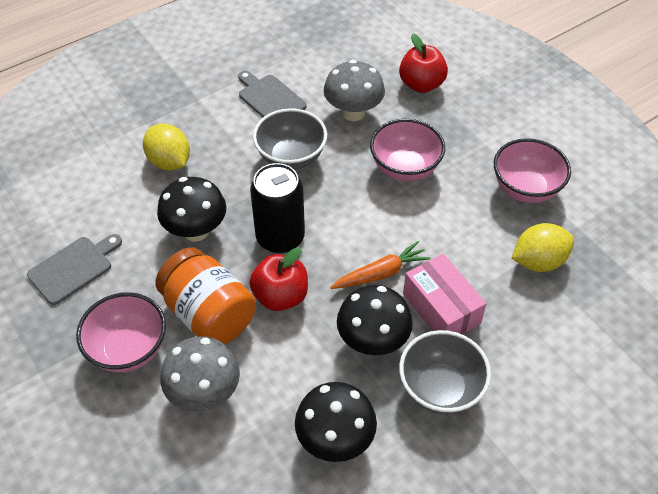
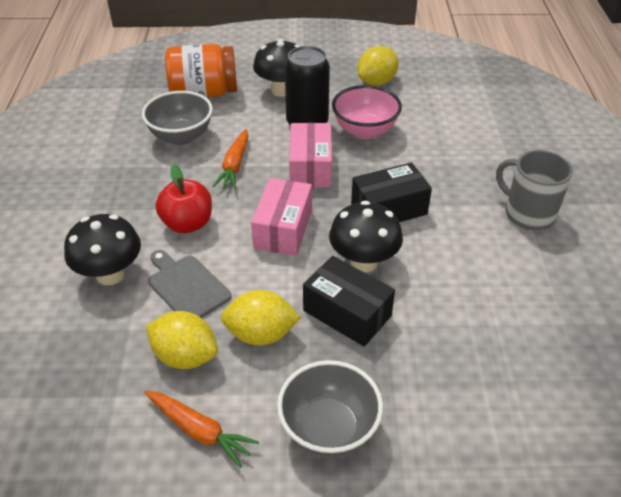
black box: 0 -> 2
grey cutting board: 2 -> 1
grey mug: 0 -> 1
grey mushroom: 2 -> 0
orange carrot: 1 -> 2
pink bowl: 3 -> 1
pink box: 1 -> 2
red apple: 2 -> 1
yellow lemon: 2 -> 3

